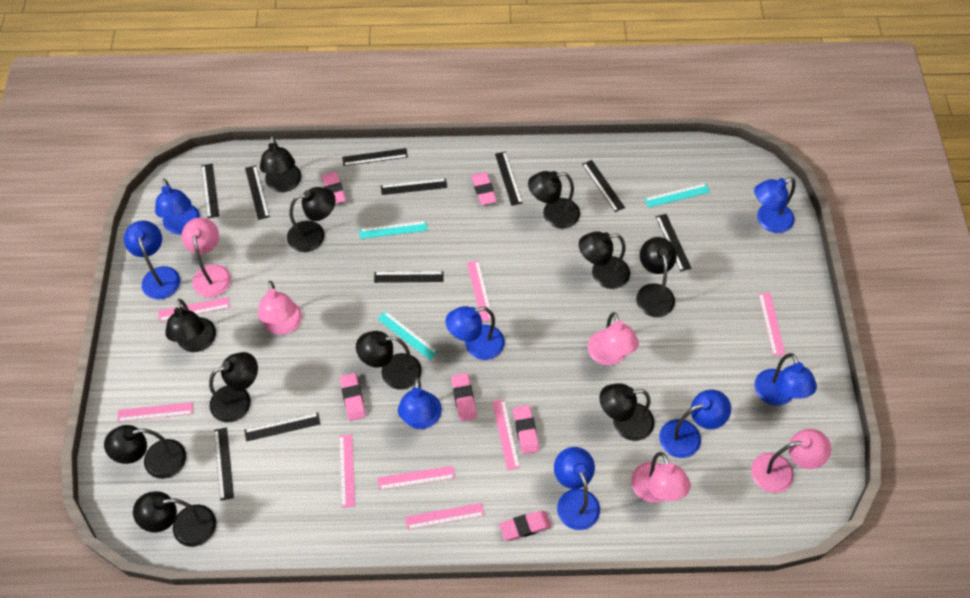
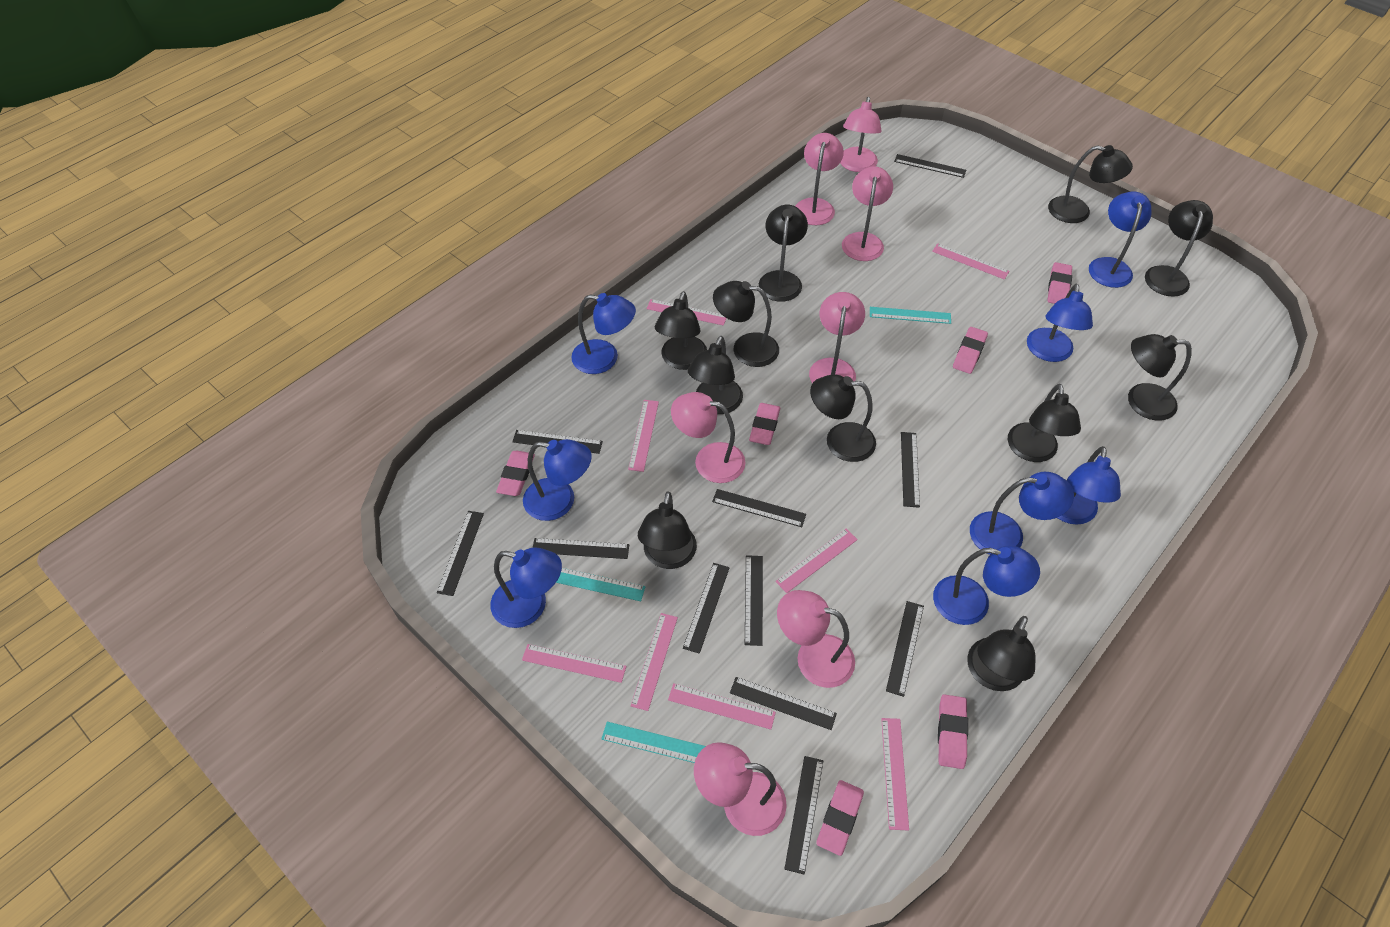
black ruler: 10 -> 11
pink lamp: 5 -> 7

